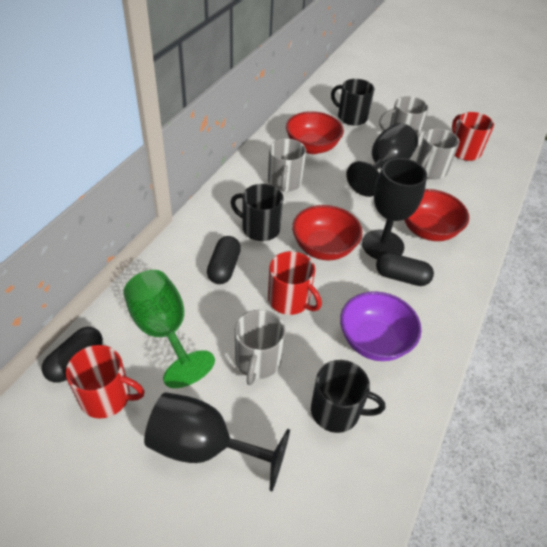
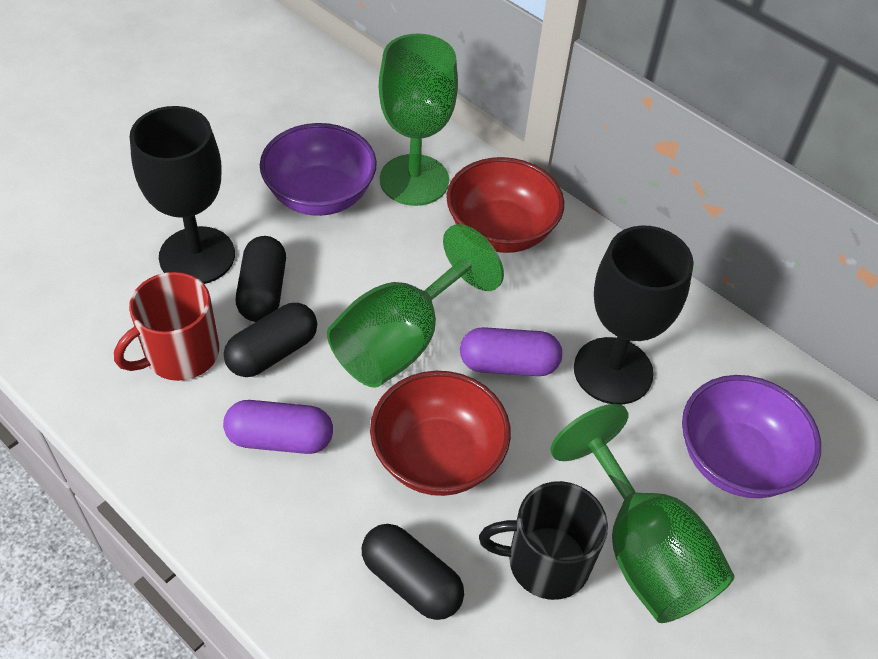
black goblet: 3 -> 2
black mug: 3 -> 1
green goblet: 1 -> 3
grey mug: 4 -> 0
purple bowl: 1 -> 2
purple capsule: 0 -> 2
red bowl: 3 -> 2
red mug: 3 -> 1

